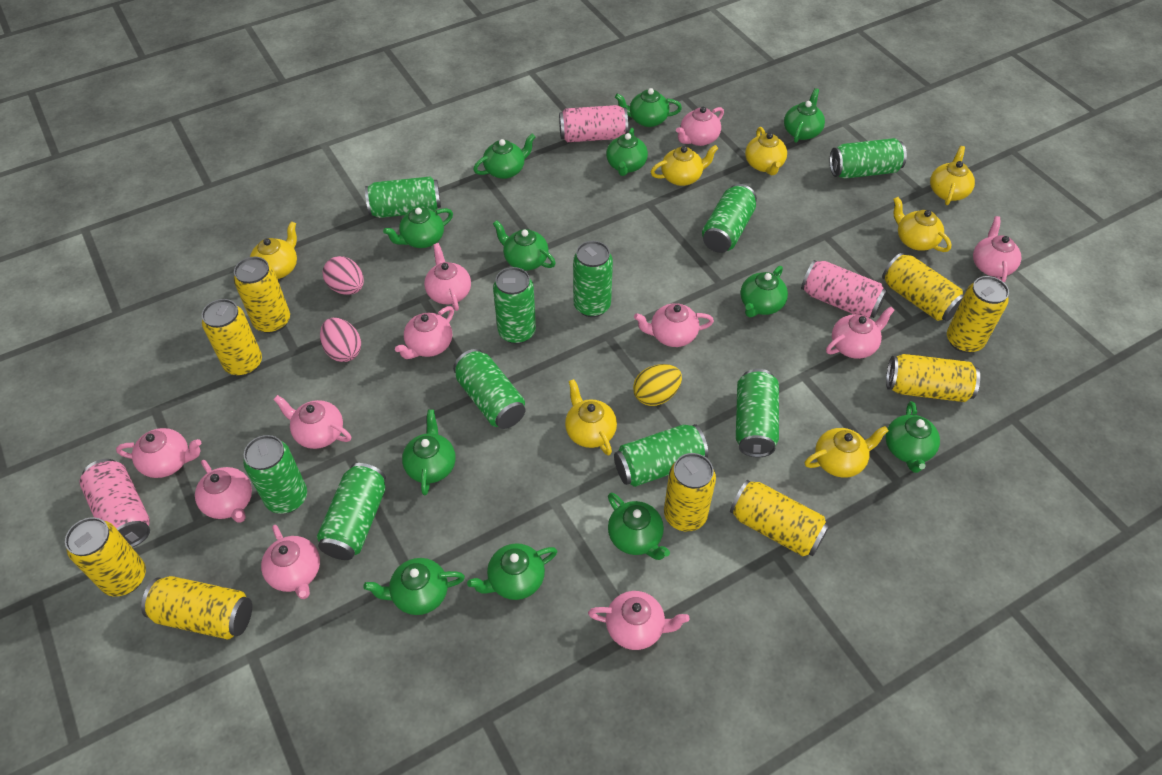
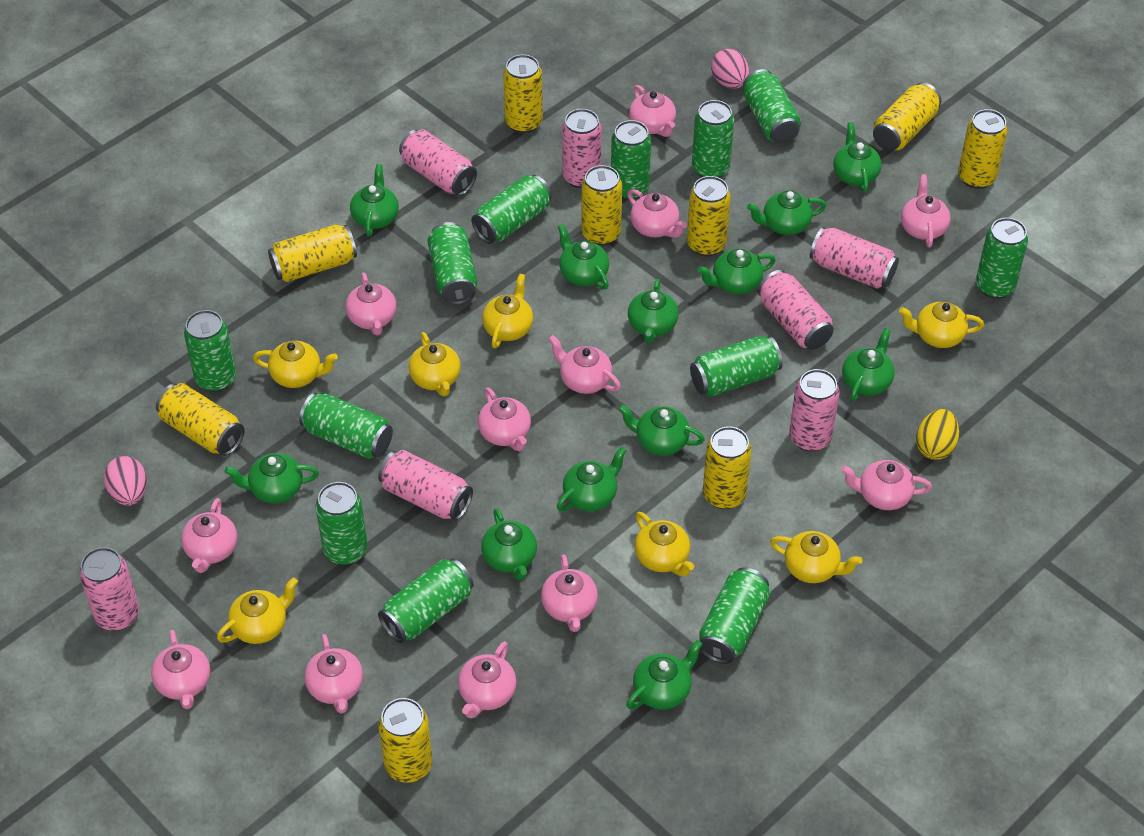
green can: 10 -> 12
pink can: 3 -> 7
pink teapot: 11 -> 12

